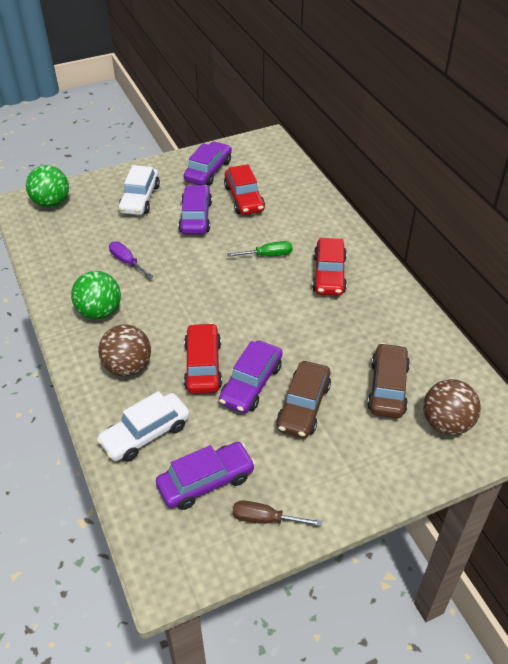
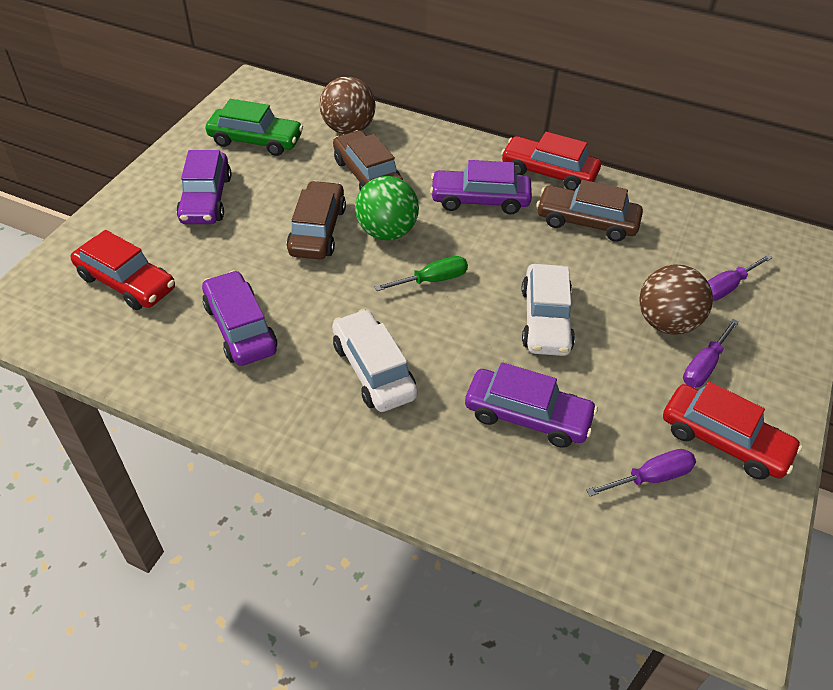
brown car: 2 -> 3
brown screwdriver: 1 -> 0
green ball: 2 -> 1
green car: 0 -> 1
purple screwdriver: 1 -> 3

